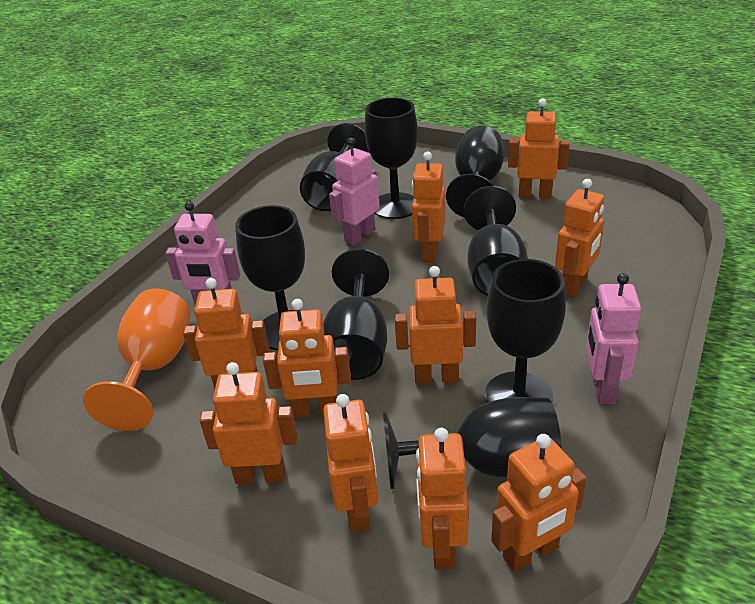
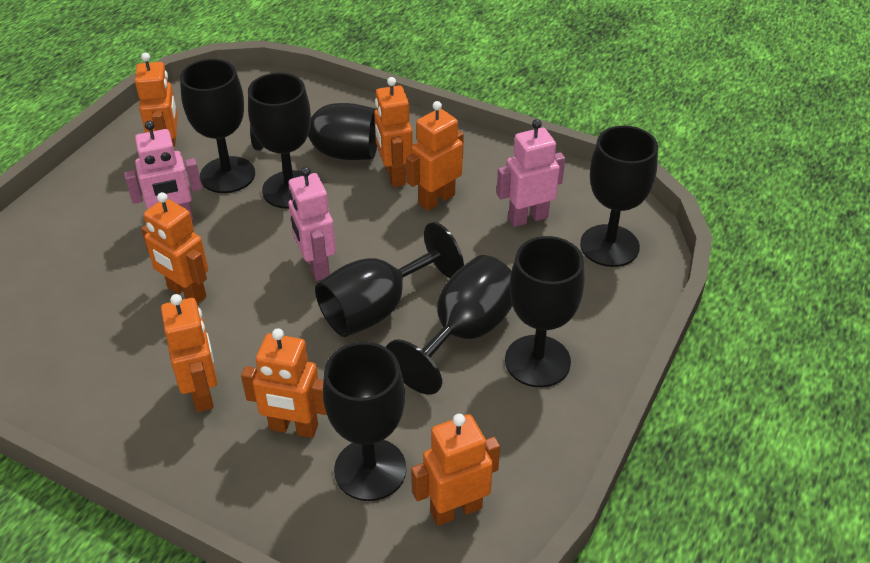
orange goblet: 1 -> 0
orange robot: 10 -> 7

